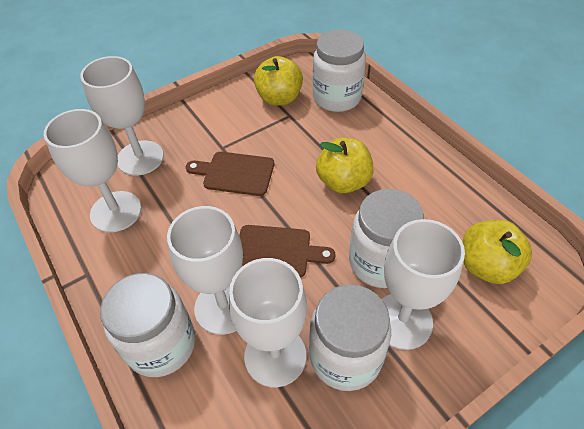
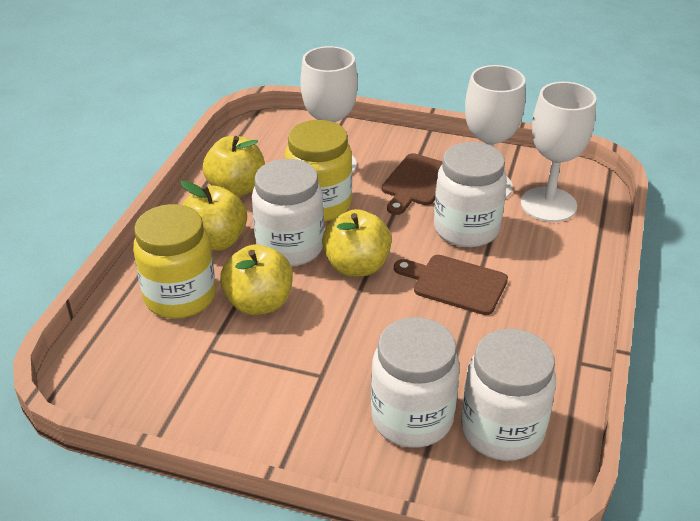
white goblet: 5 -> 3
yellow apple: 3 -> 4
yellow jar: 0 -> 2

